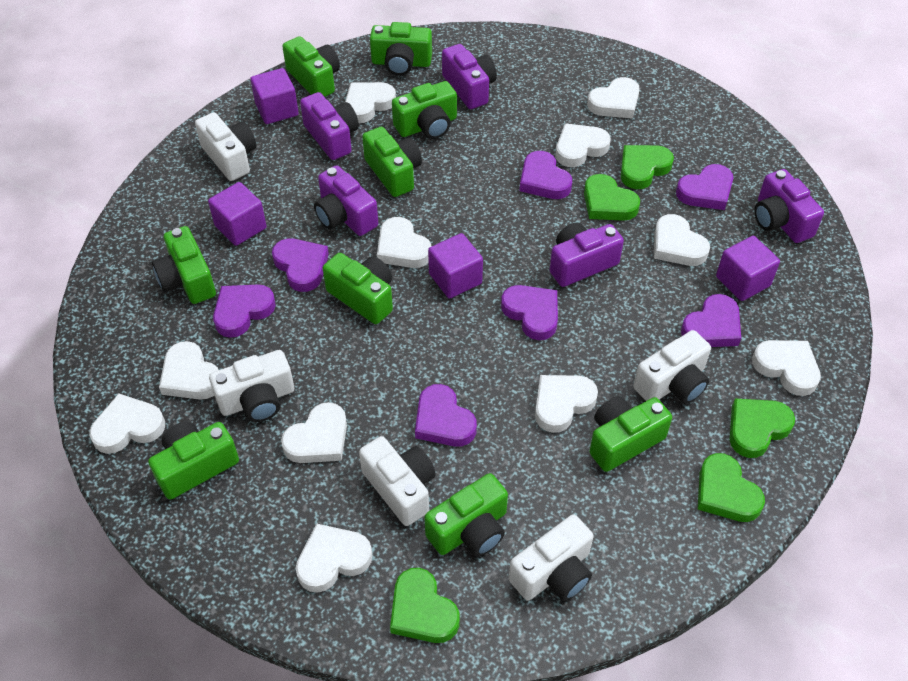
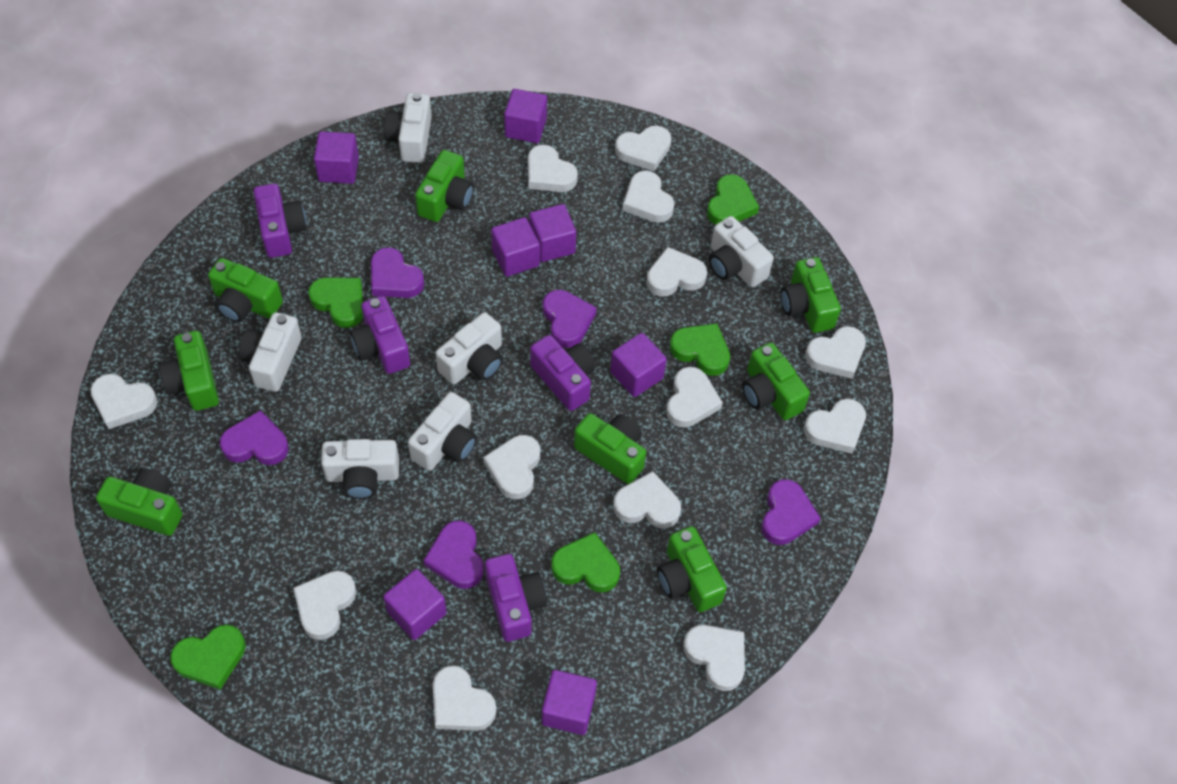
green camera: 9 -> 8
purple camera: 5 -> 4
purple cube: 4 -> 7
purple heart: 7 -> 5
white camera: 5 -> 6
white heart: 11 -> 13

